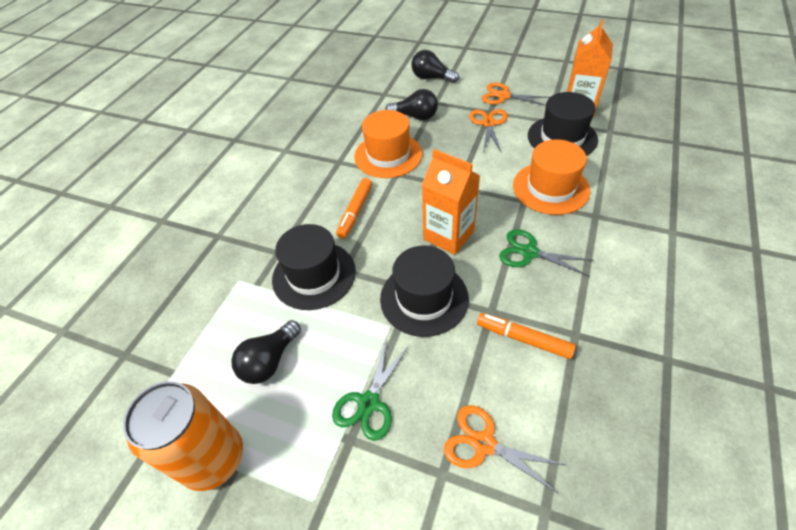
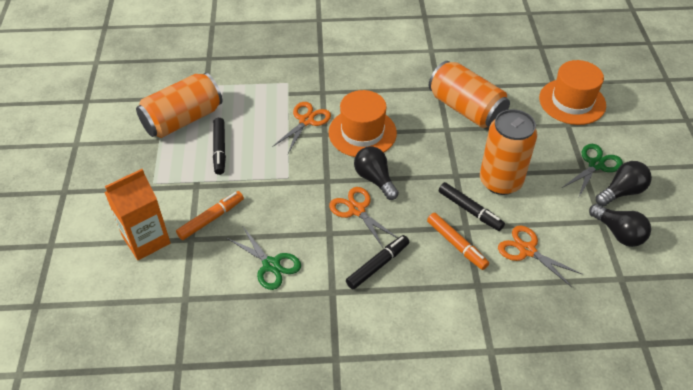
black hat: 3 -> 0
black marker: 0 -> 3
orange can: 1 -> 3
orange carton: 2 -> 1

